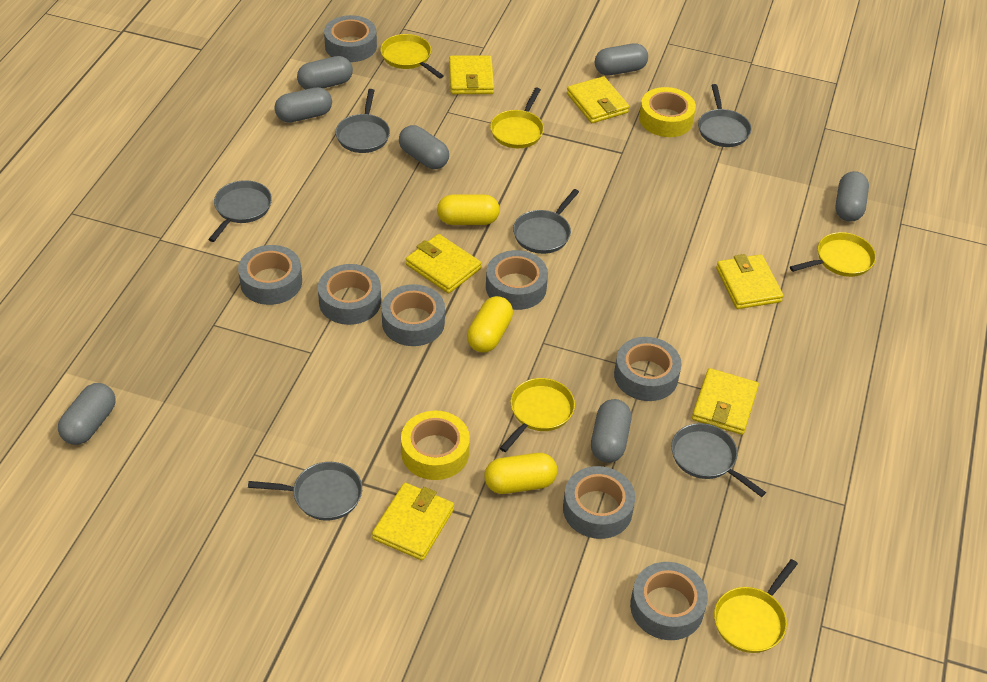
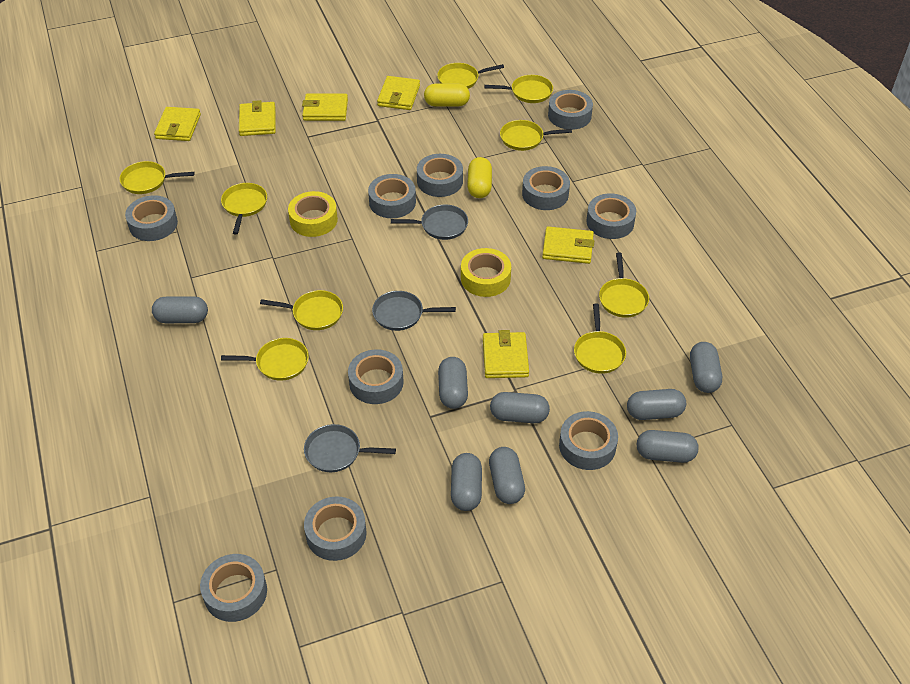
grey capsule: 7 -> 8
grey pan: 6 -> 3
grey tape: 8 -> 10
yellow capsule: 3 -> 2
yellow pan: 5 -> 9

